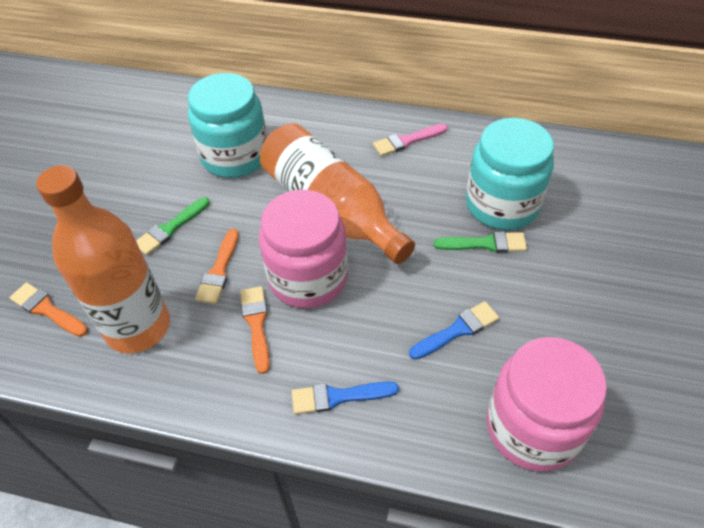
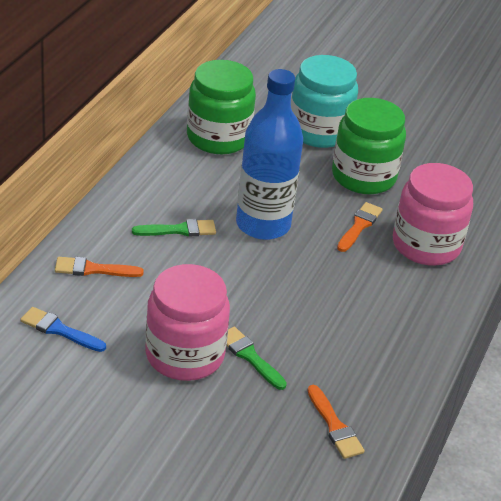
blue bottle: 0 -> 1
blue brush: 2 -> 1
green jar: 0 -> 2
orange bottle: 2 -> 0
pink brush: 1 -> 0
turquoise jar: 2 -> 1

